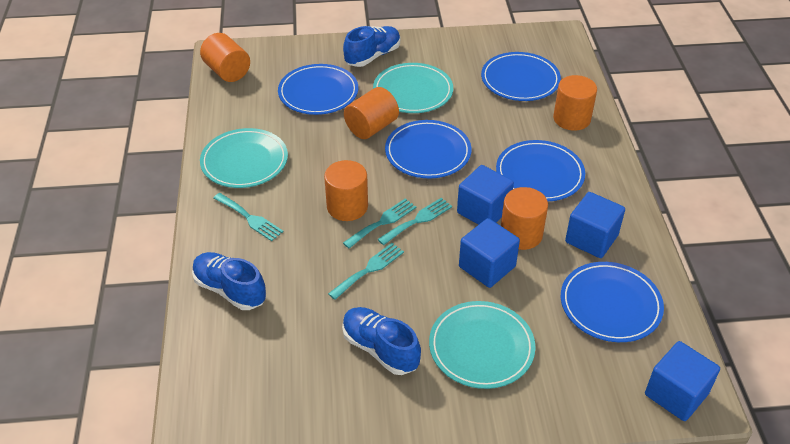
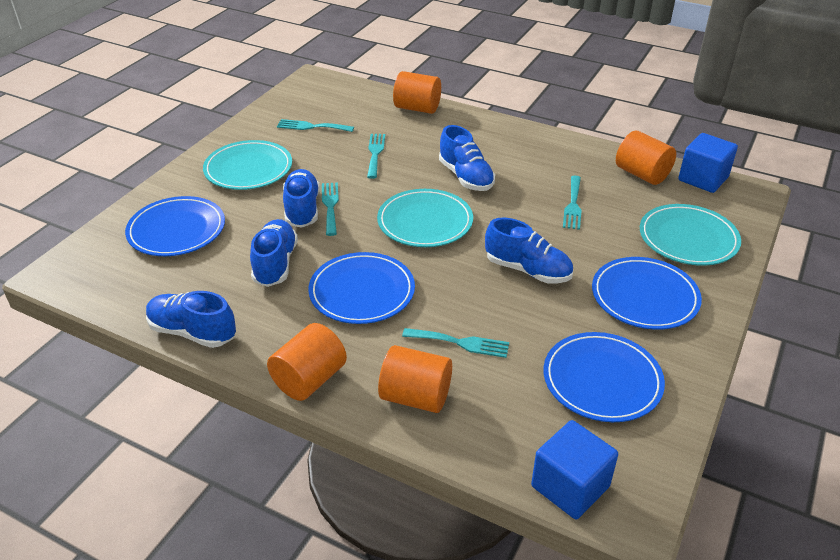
blue cube: 4 -> 2
blue plate: 5 -> 4
blue shoe: 3 -> 5
orange cylinder: 5 -> 4
turquoise fork: 4 -> 5

